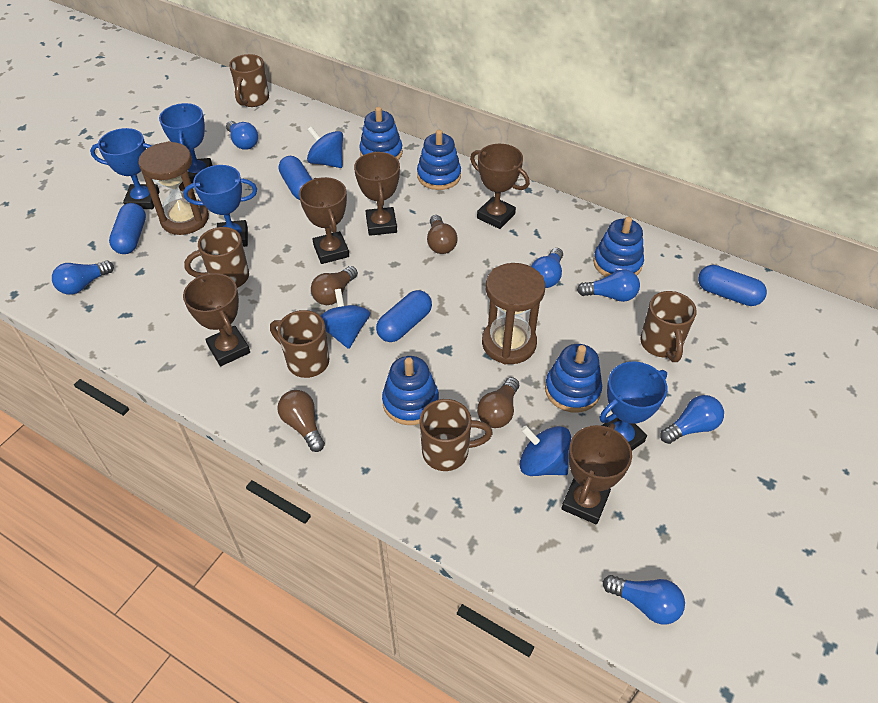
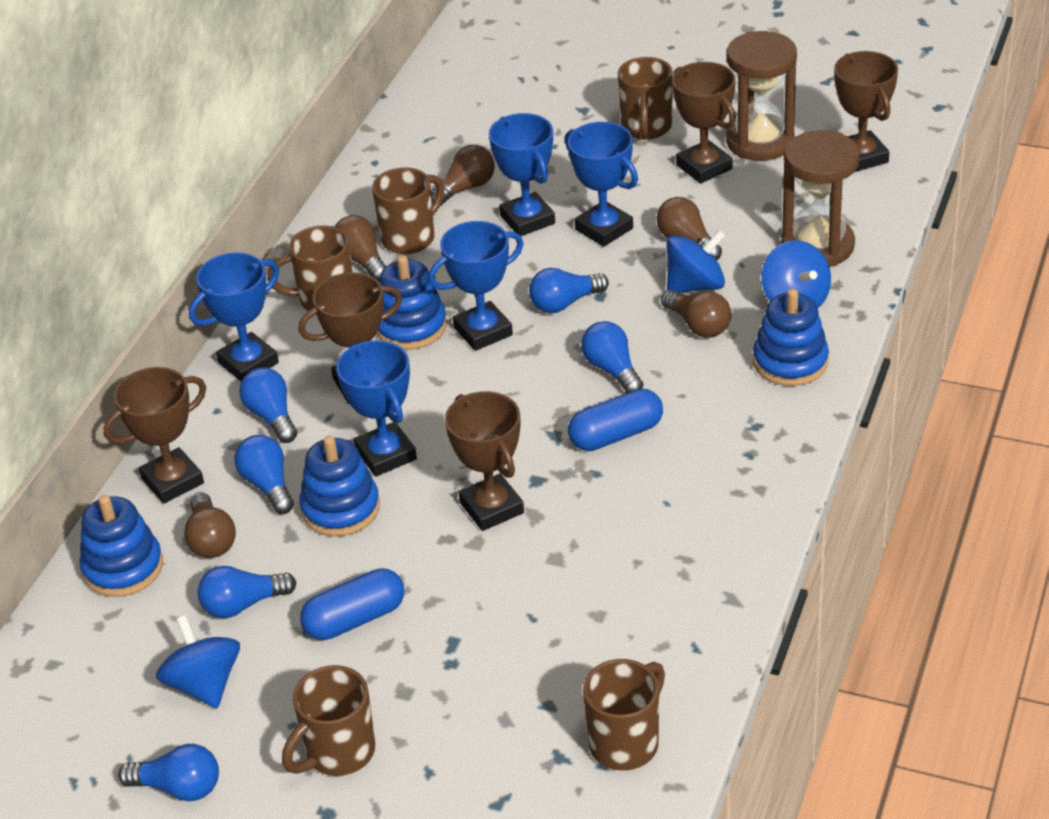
blue capsule: 4 -> 2
blue stacking toy: 5 -> 4
blue trophy: 4 -> 5
brown light bulb: 4 -> 5

